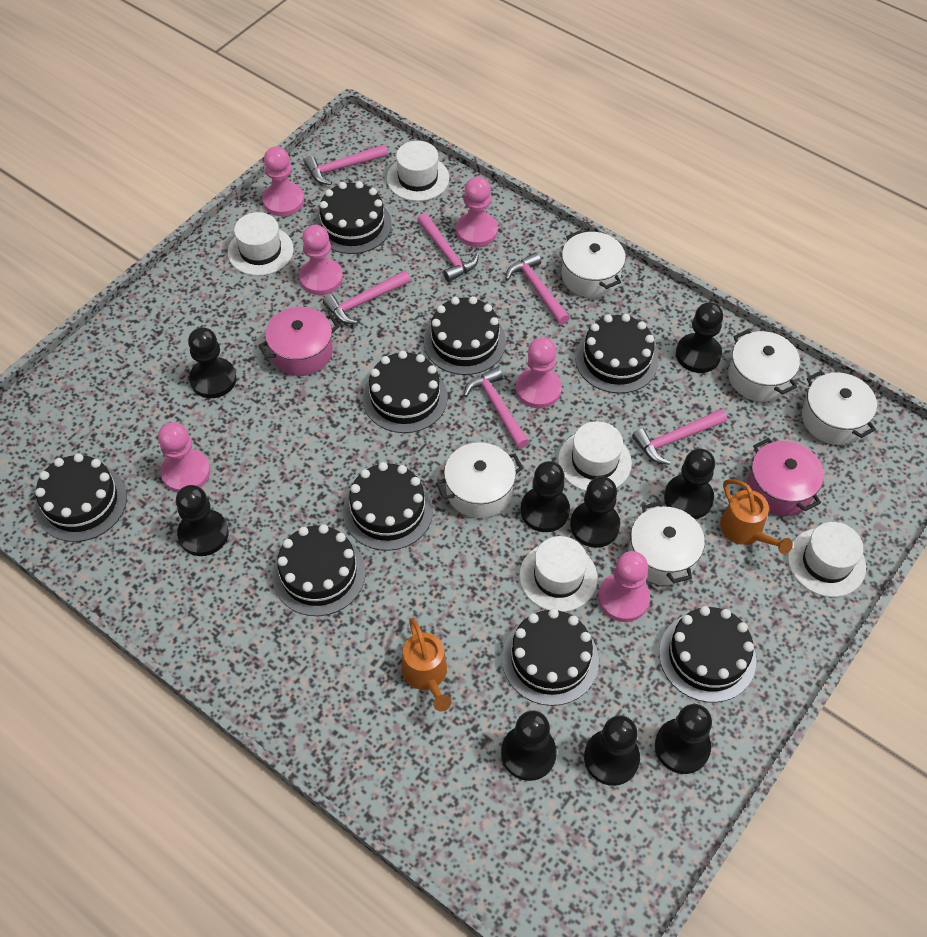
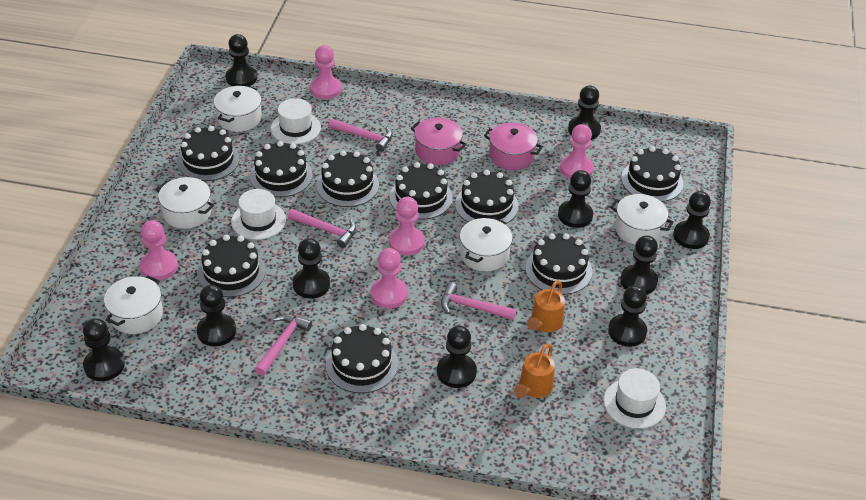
black pawn: 9 -> 10
pink hammer: 6 -> 4
pink pawn: 6 -> 5
white hat: 5 -> 3

